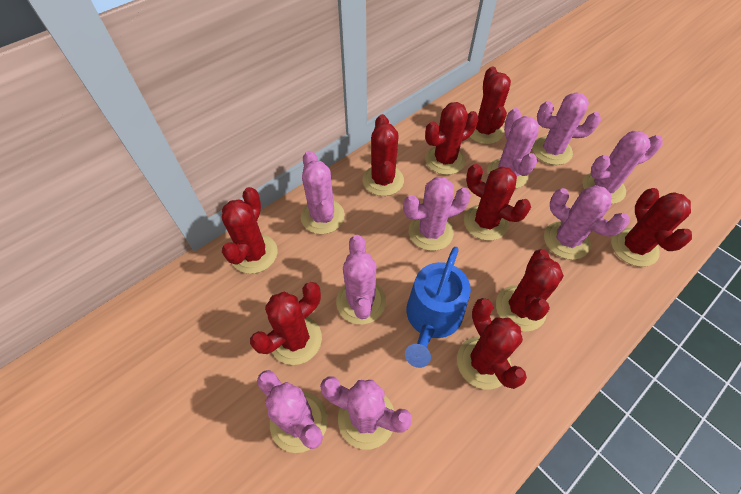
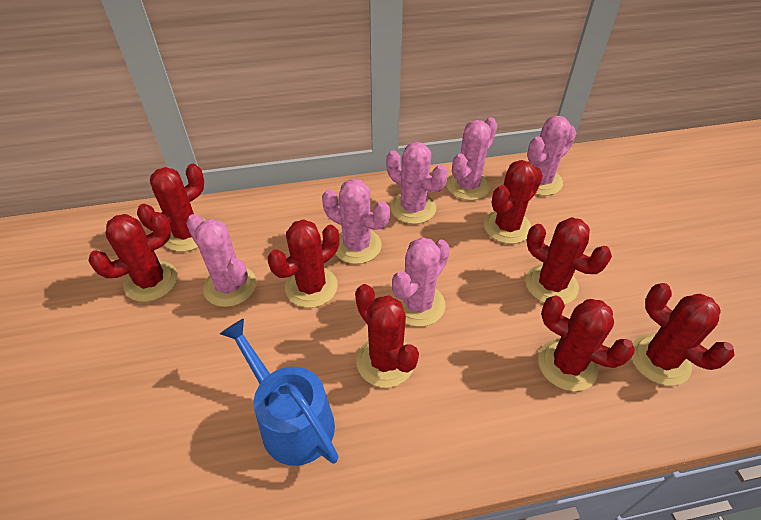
pink cactus: 9 -> 6
red cactus: 9 -> 8

